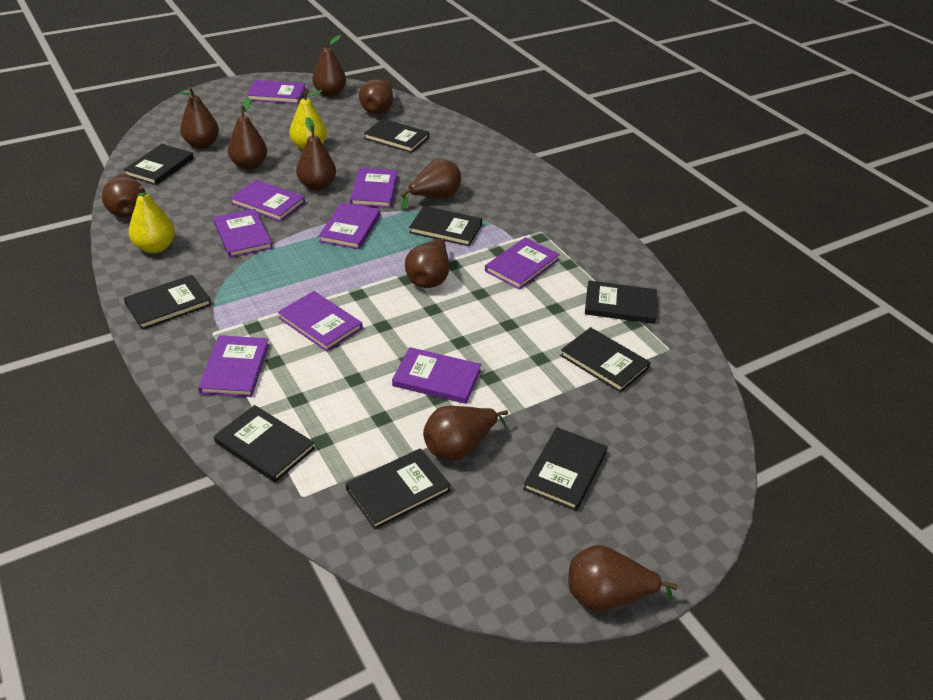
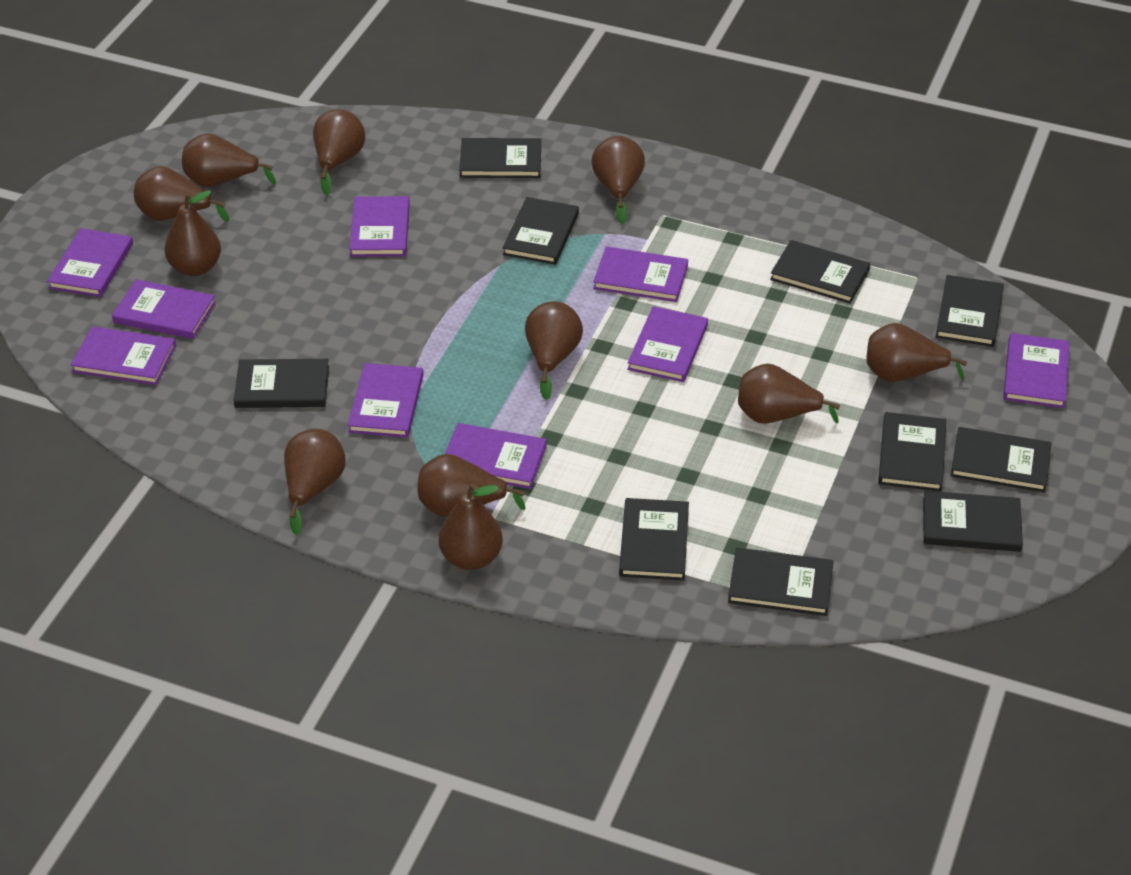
black book: 9 -> 10
brown pear: 10 -> 11
yellow pear: 2 -> 0

